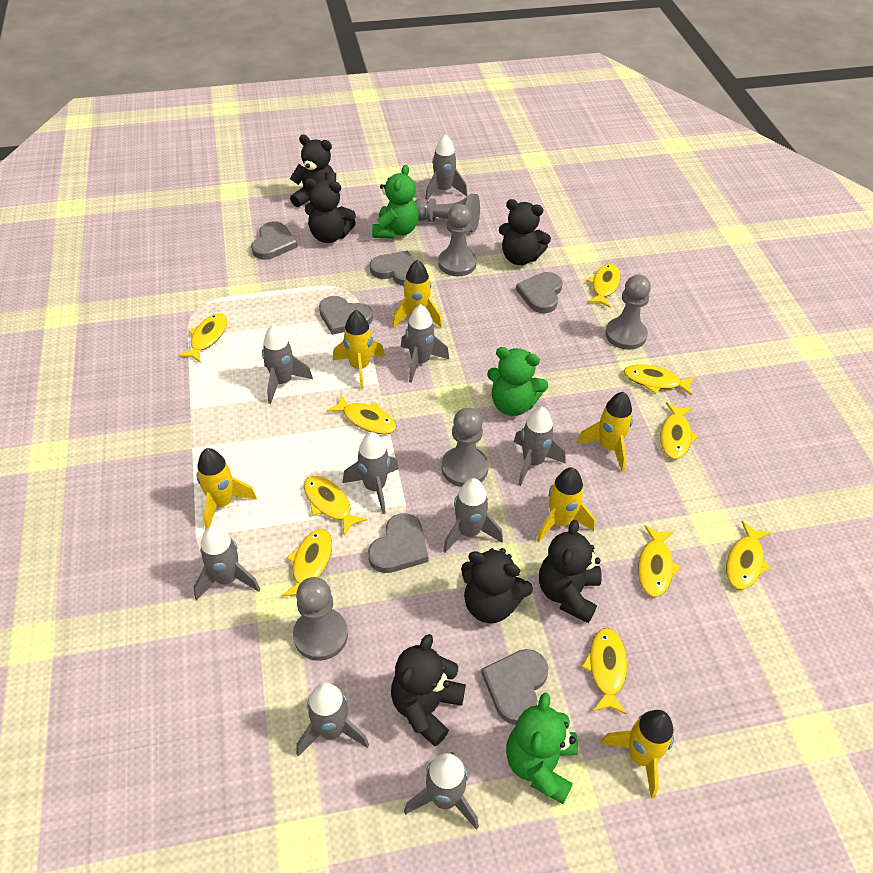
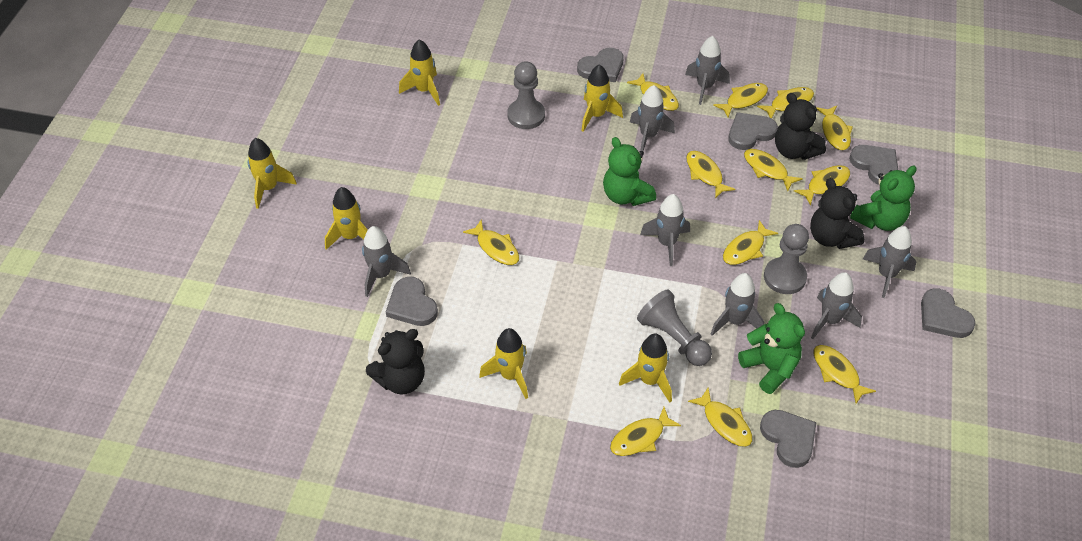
black teddy bear: 6 -> 3
grey pawn: 5 -> 3
grey rocket: 9 -> 7
yellow fish: 10 -> 12

